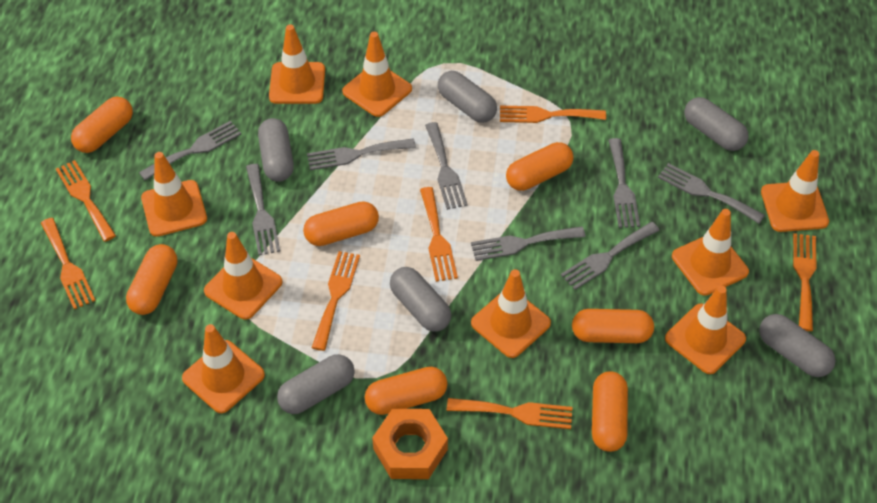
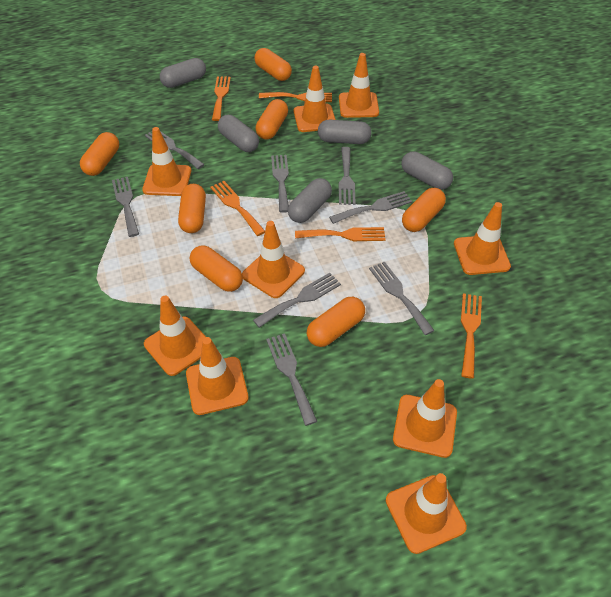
grey capsule: 6 -> 5
orange fork: 7 -> 5
orange nut: 1 -> 0

